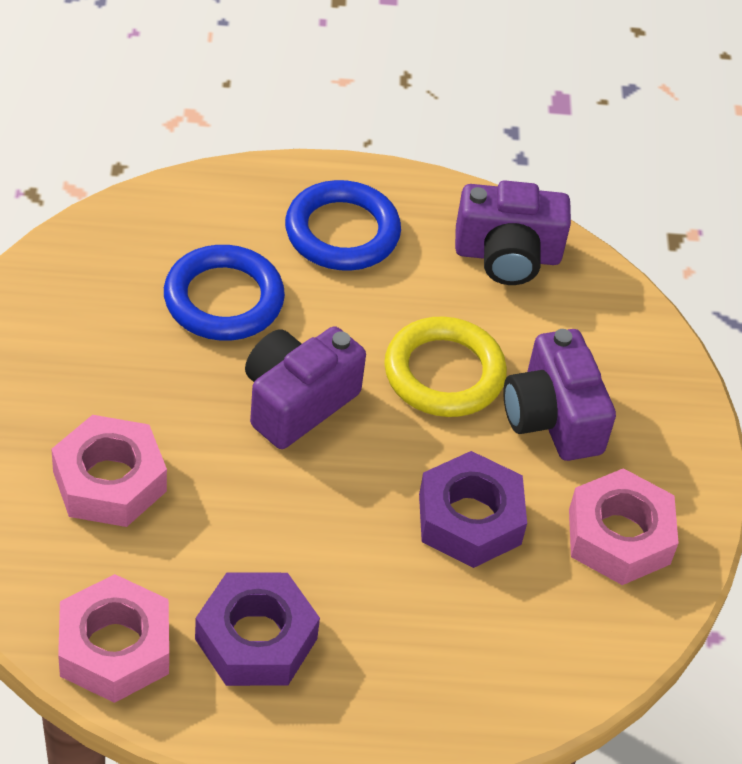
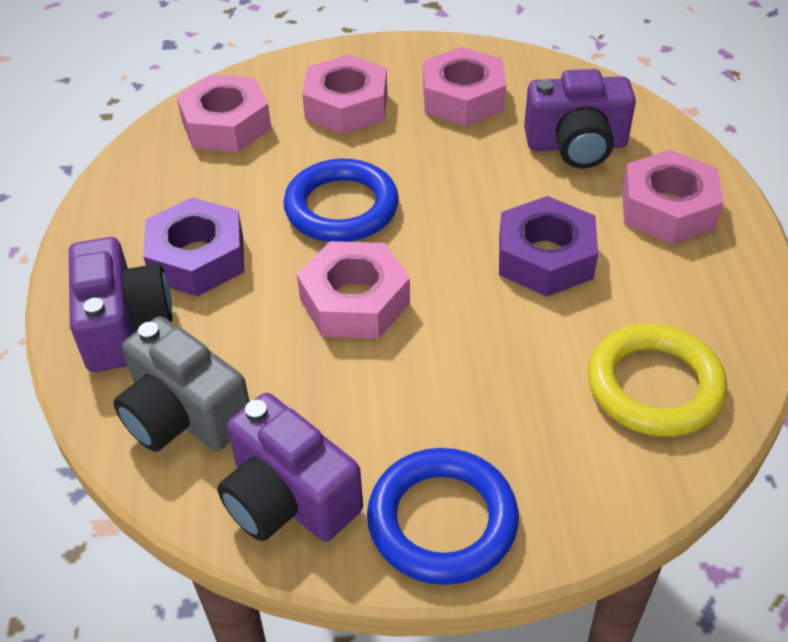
grey camera: 0 -> 1
pink nut: 3 -> 5

